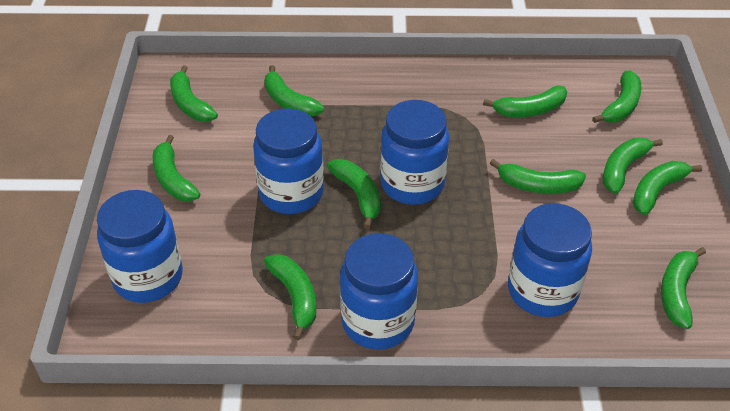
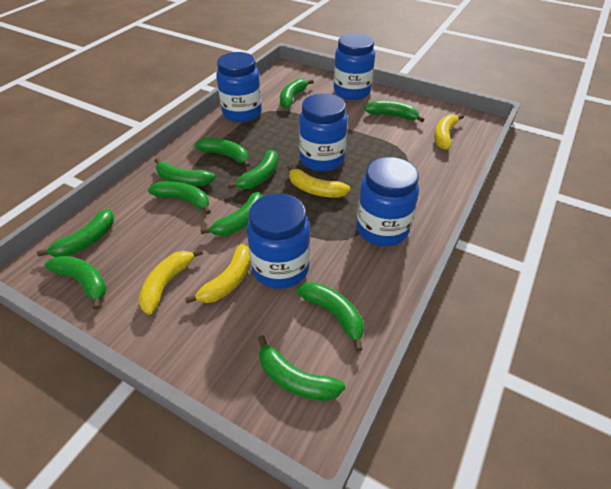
yellow banana: 0 -> 4

